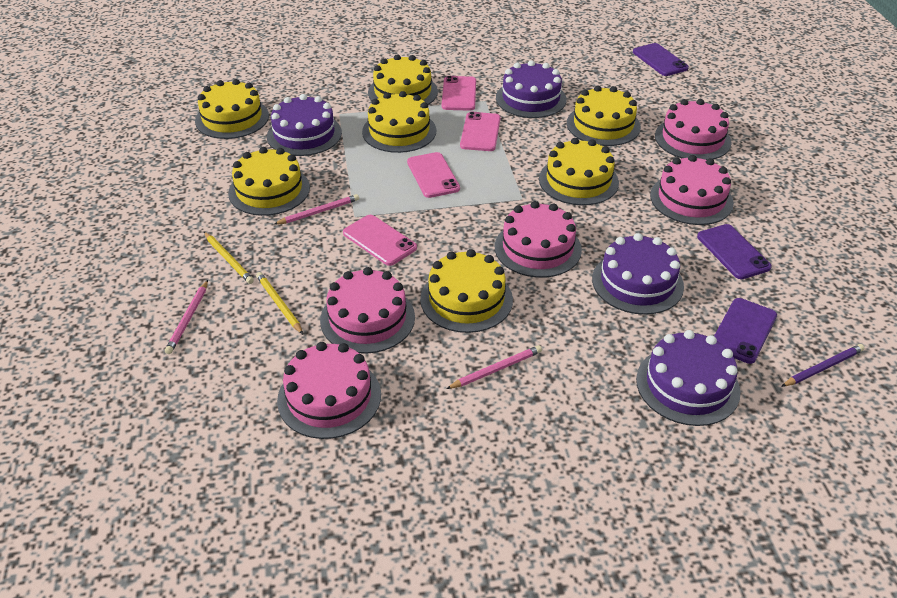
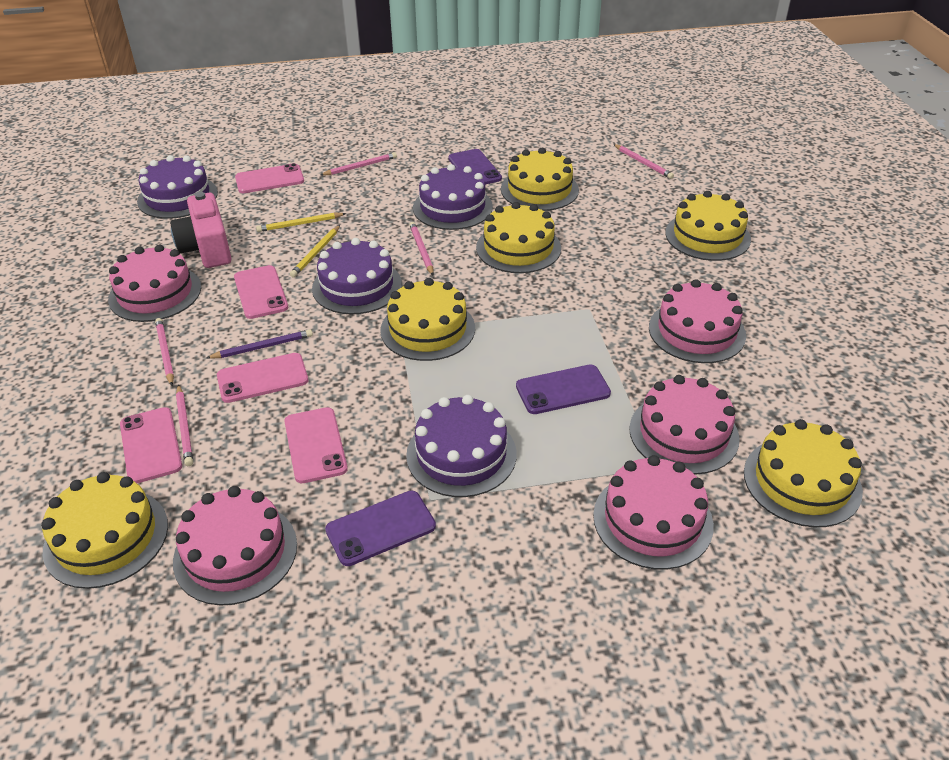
pink camera: 0 -> 1
pink pencil: 3 -> 5
pink phone: 4 -> 5
yellow cake: 7 -> 6

